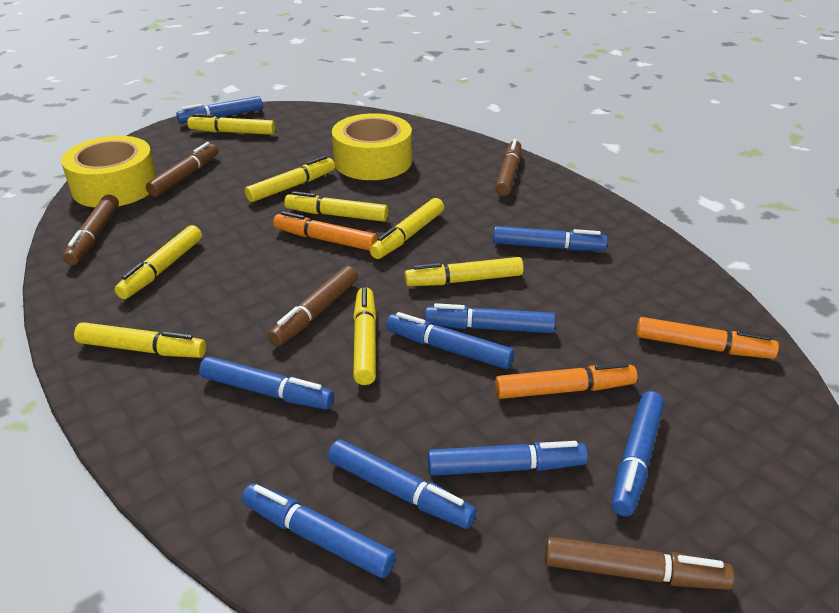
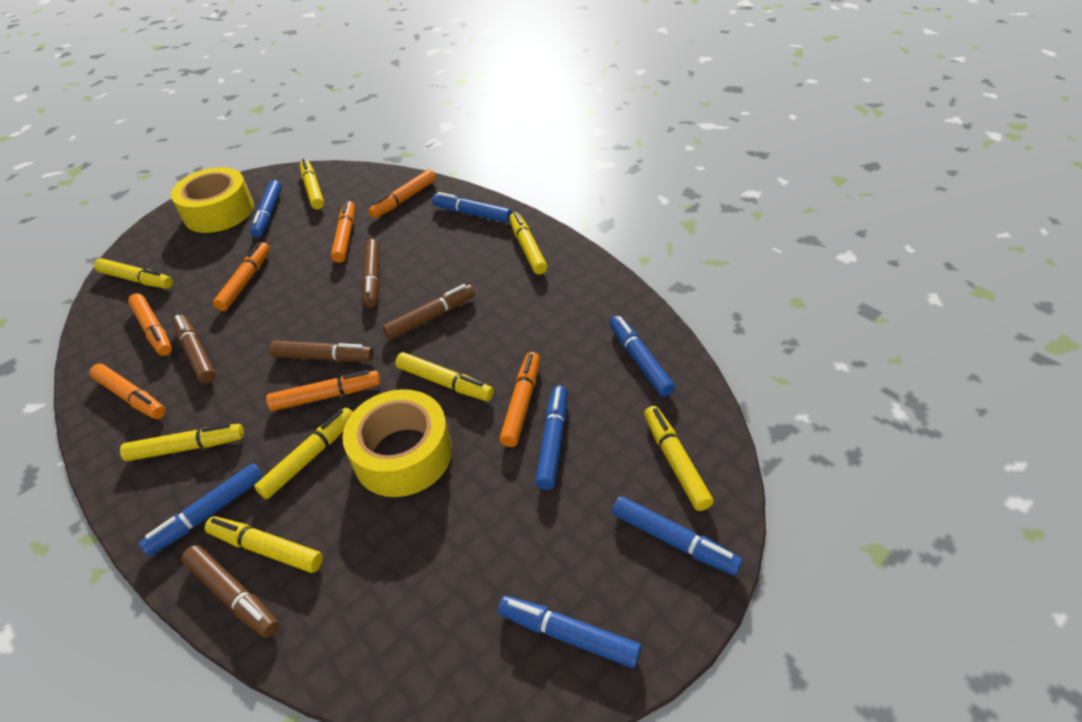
blue marker: 9 -> 7
orange marker: 3 -> 7

